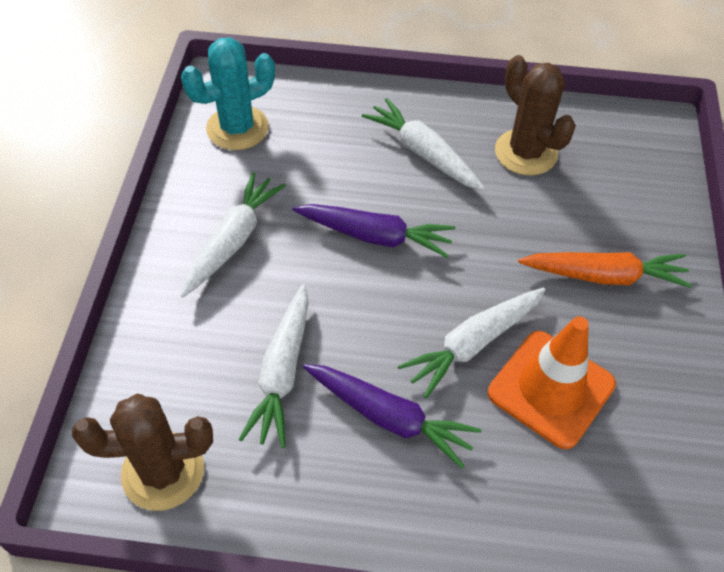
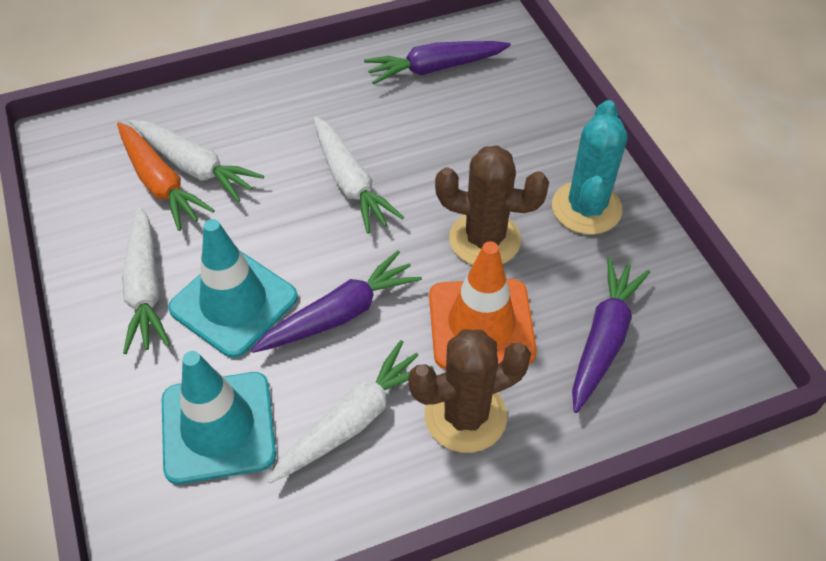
purple carrot: 2 -> 3
turquoise traffic cone: 0 -> 2

